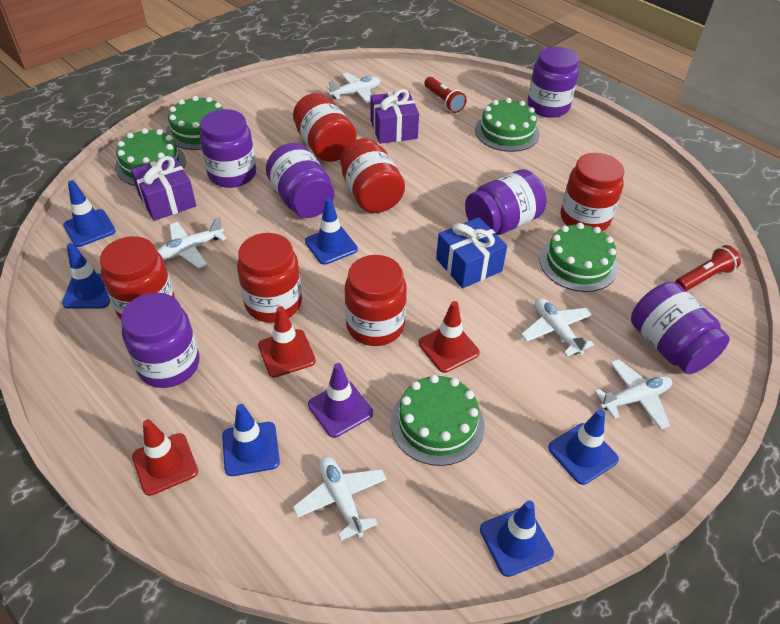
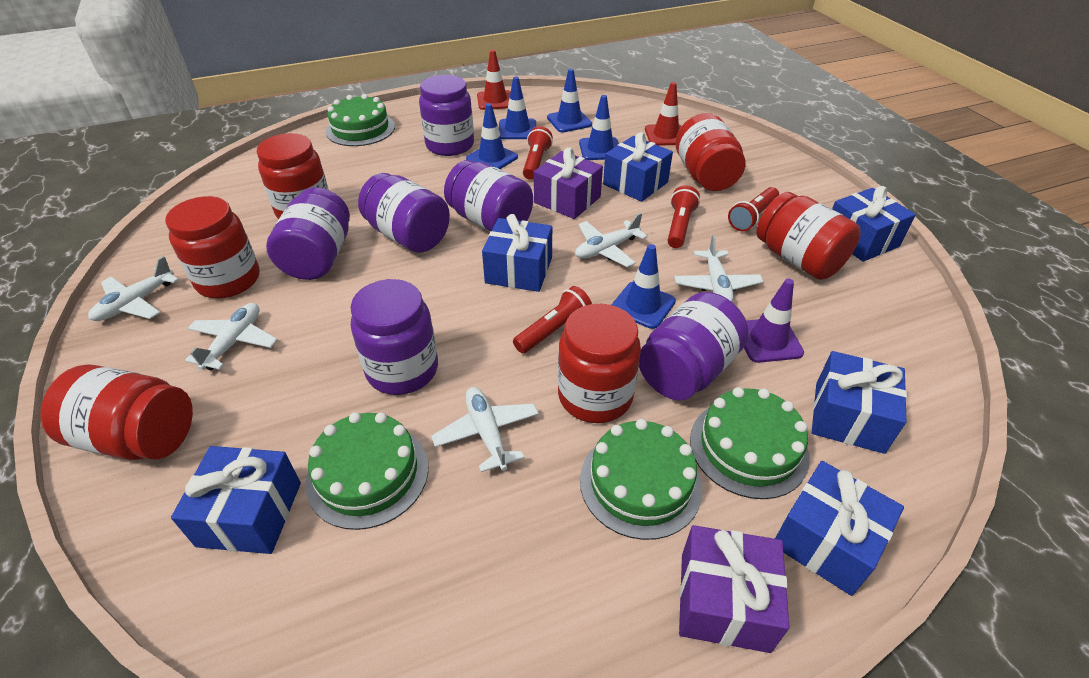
blue gift: 1 -> 6
blue traffic cone: 6 -> 5
green cake: 5 -> 4
red flashlight: 2 -> 4
red traffic cone: 3 -> 2

